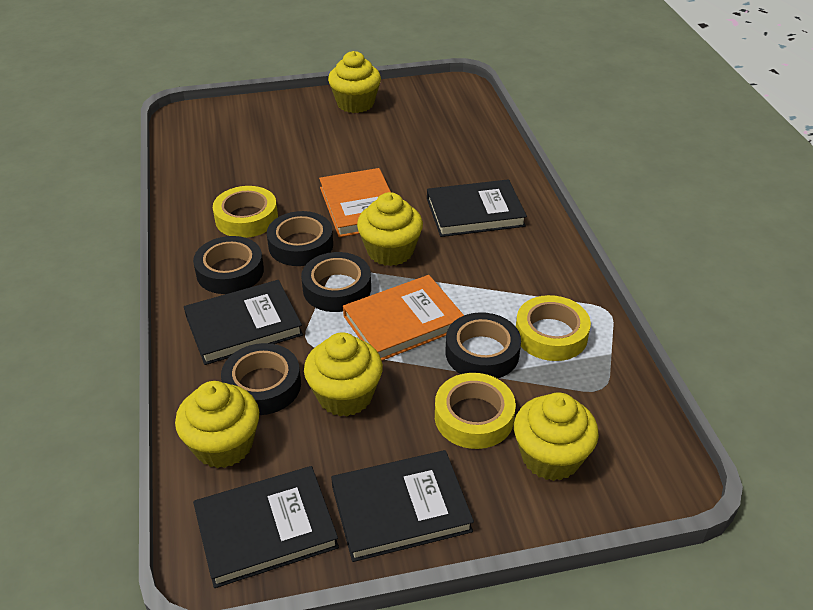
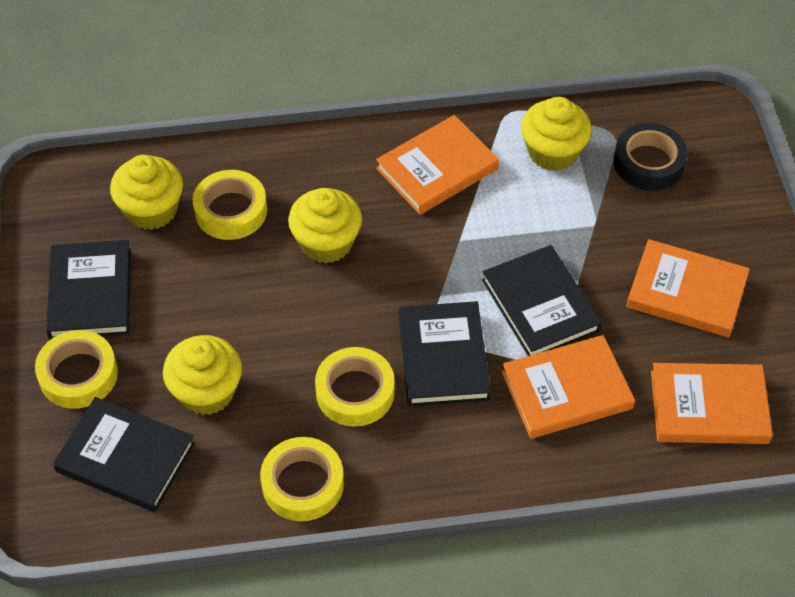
black tape: 5 -> 1
orange book: 2 -> 4
yellow cupcake: 5 -> 4
yellow tape: 3 -> 4

